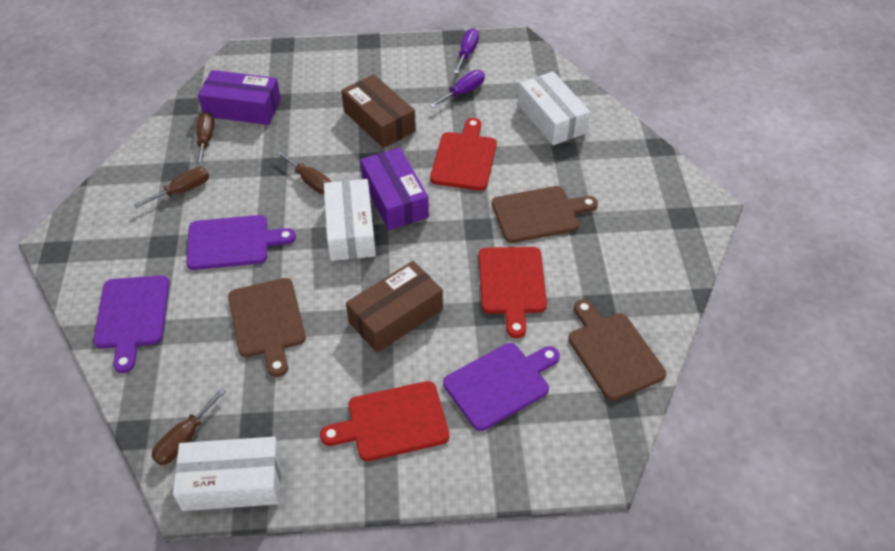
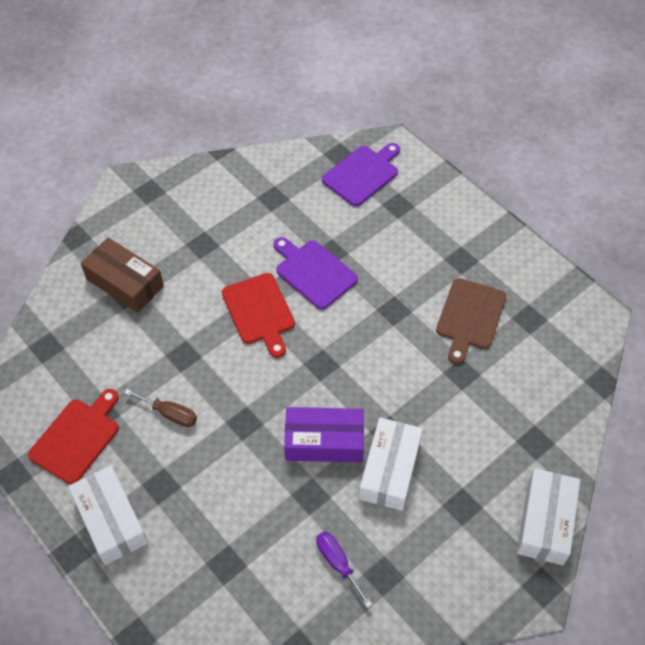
brown box: 2 -> 1
brown cutting board: 3 -> 1
brown screwdriver: 4 -> 1
purple box: 2 -> 1
purple cutting board: 3 -> 2
purple screwdriver: 2 -> 1
red cutting board: 3 -> 2

